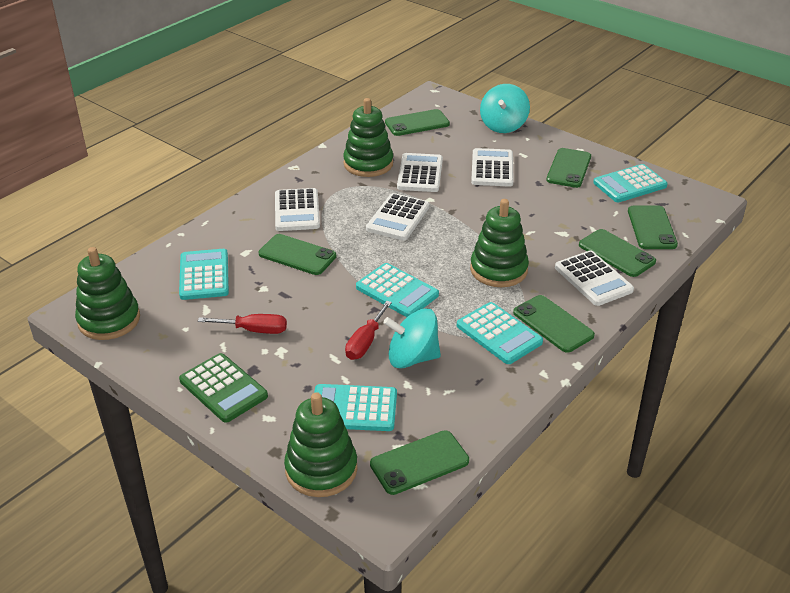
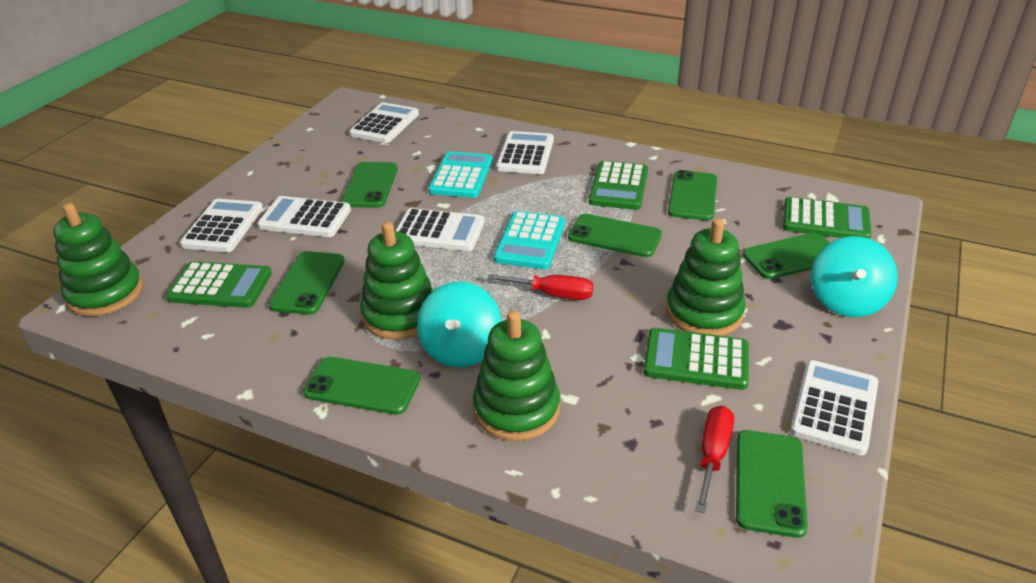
green calculator: 1 -> 4
turquoise calculator: 5 -> 2
white calculator: 5 -> 6

